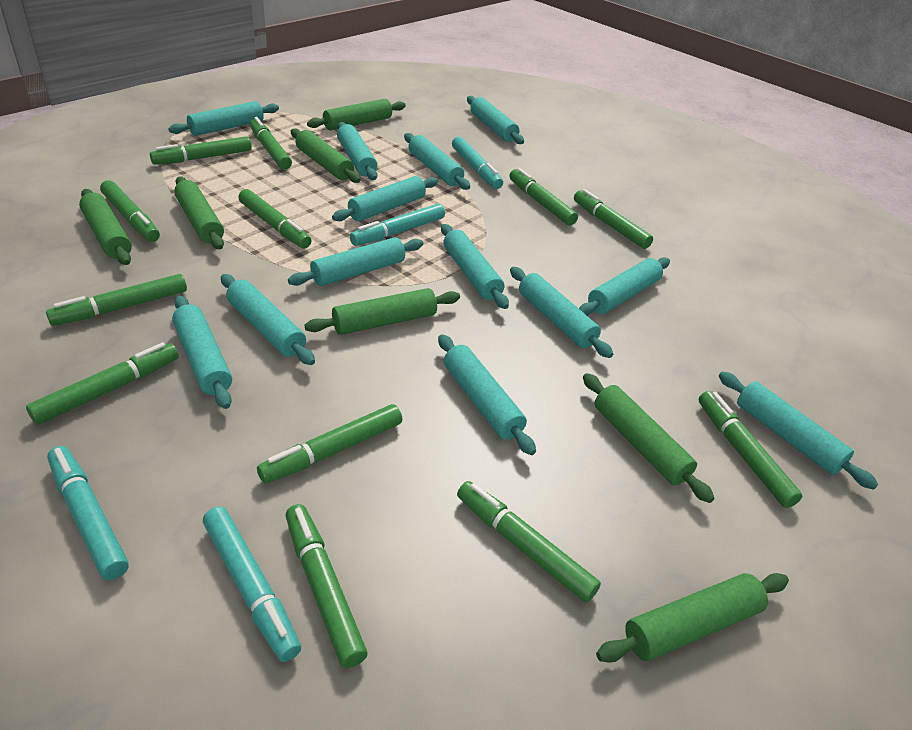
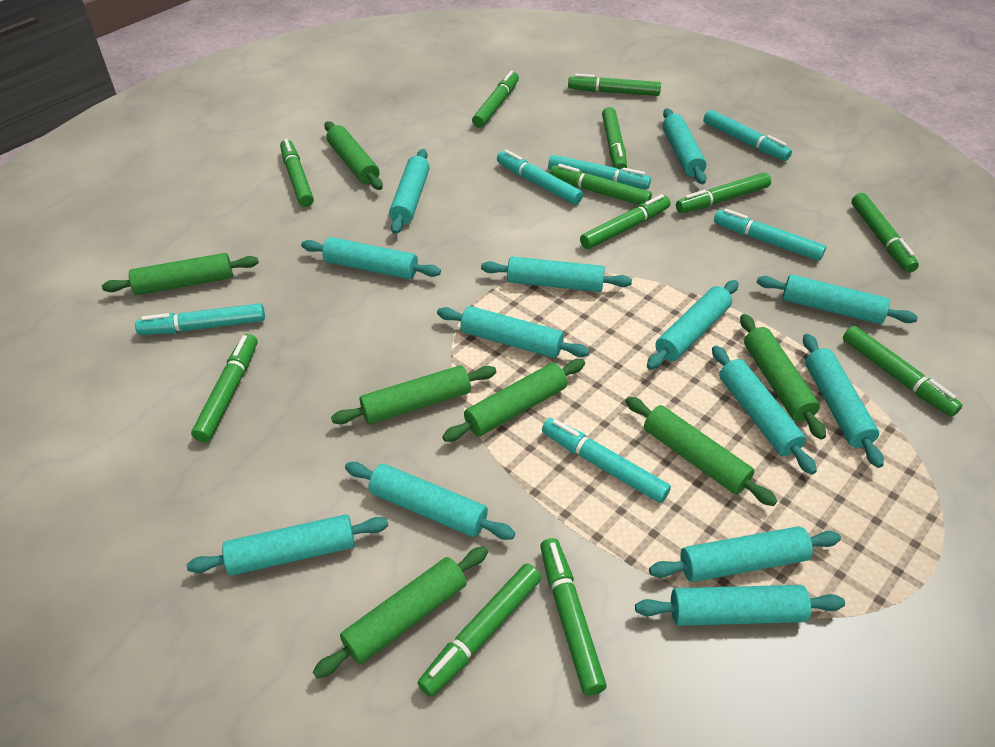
turquoise marker: 4 -> 6

